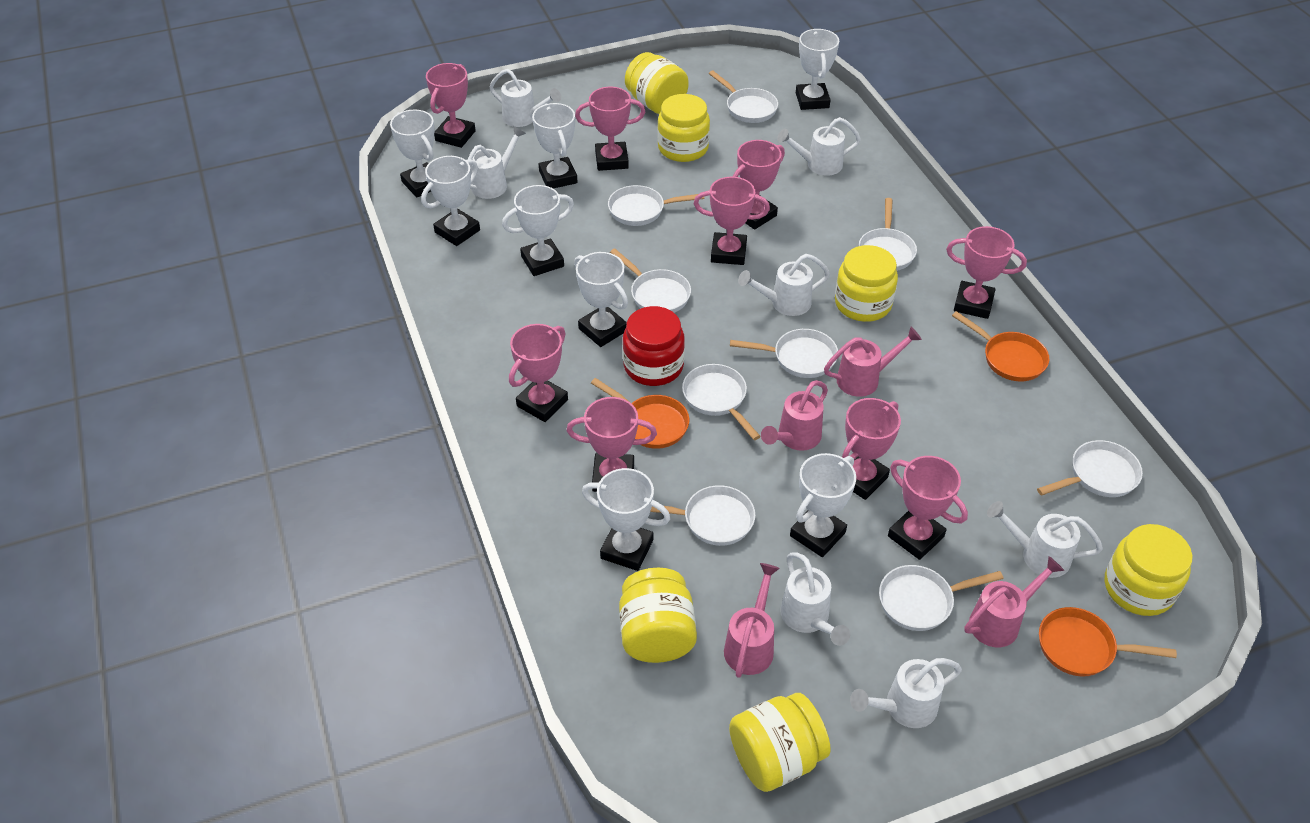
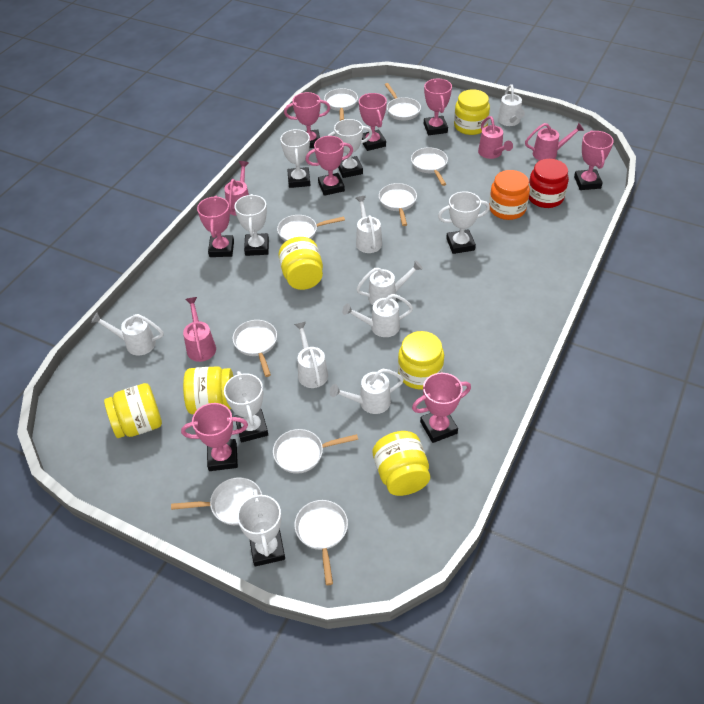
orange jar: 0 -> 1
orange pan: 3 -> 0
pink trophy: 9 -> 8
white trophy: 8 -> 6

